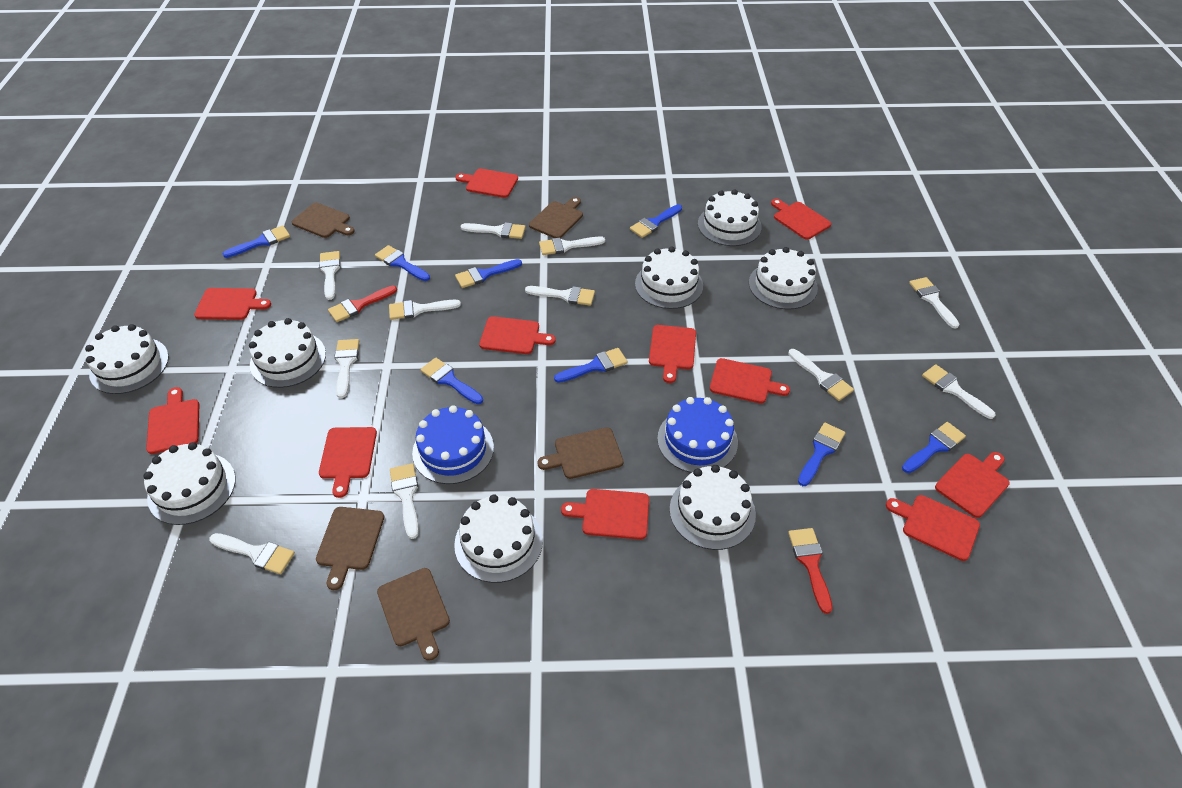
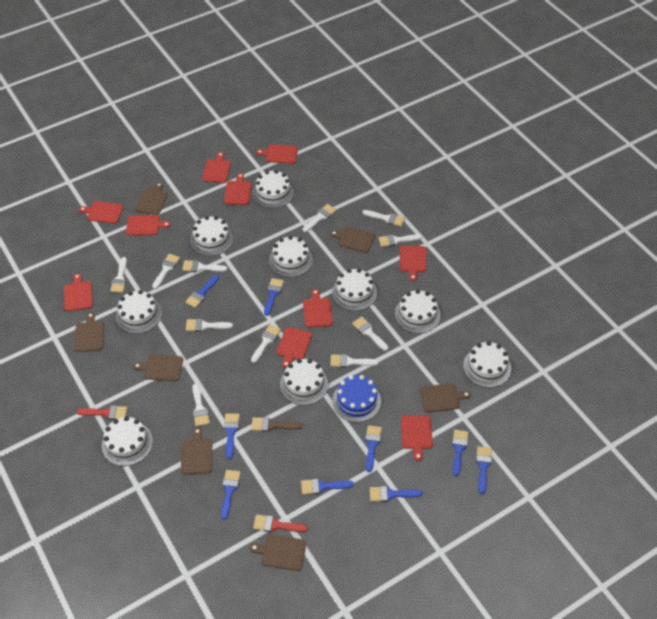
blue brush: 8 -> 9
blue cake: 2 -> 1
brown brush: 0 -> 1
brown cutting board: 5 -> 7
red cutting board: 11 -> 10
white cake: 8 -> 9

